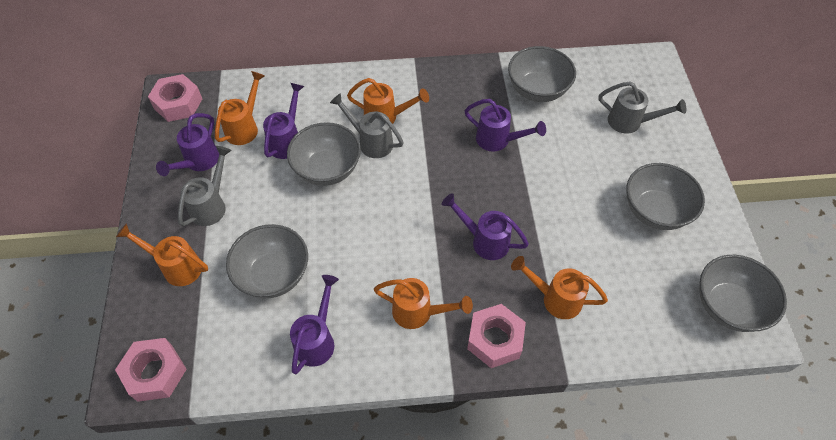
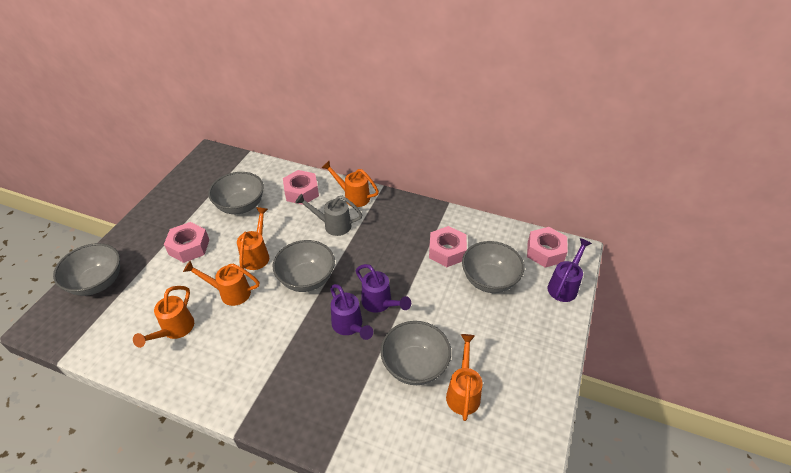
grey watering can: 3 -> 1
pink nut: 3 -> 4
purple watering can: 5 -> 3

